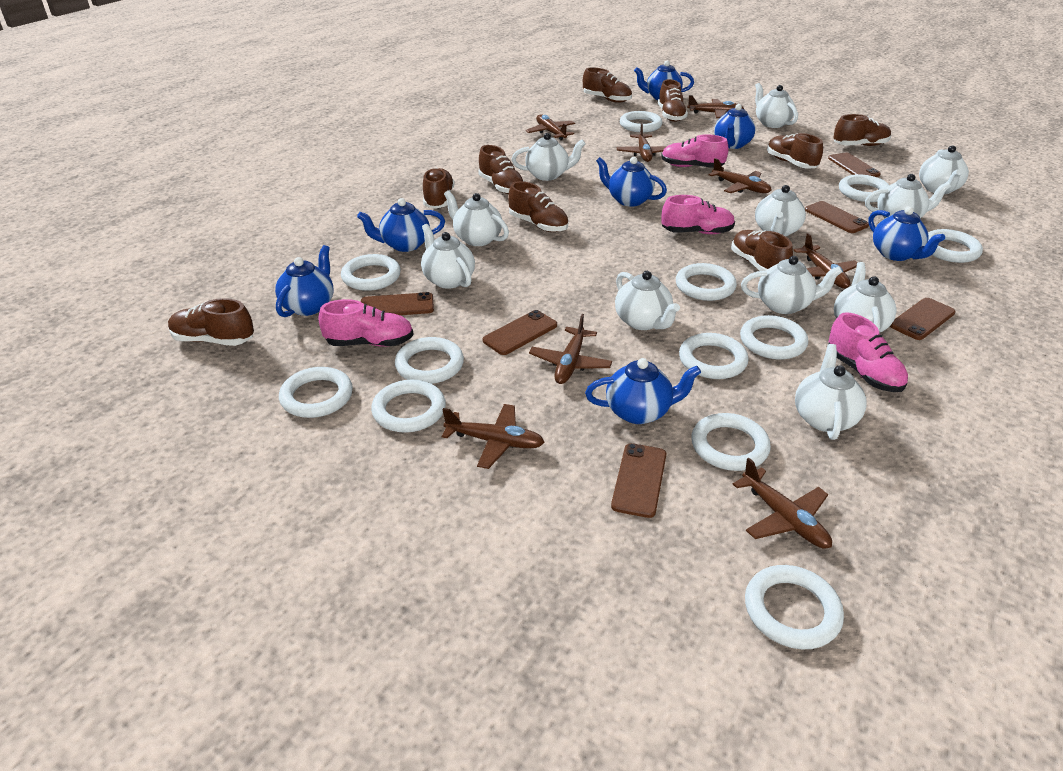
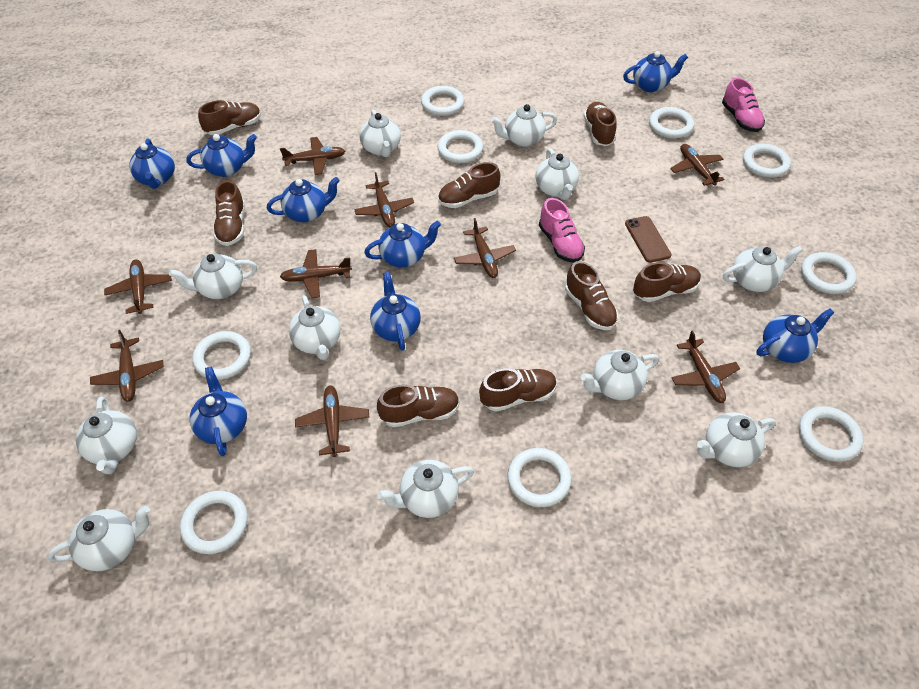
blue teapot: 7 -> 8
brown phone: 6 -> 1
brown plane: 8 -> 9
brown shoe: 9 -> 8
pink shoe: 4 -> 2
white ring: 12 -> 9

